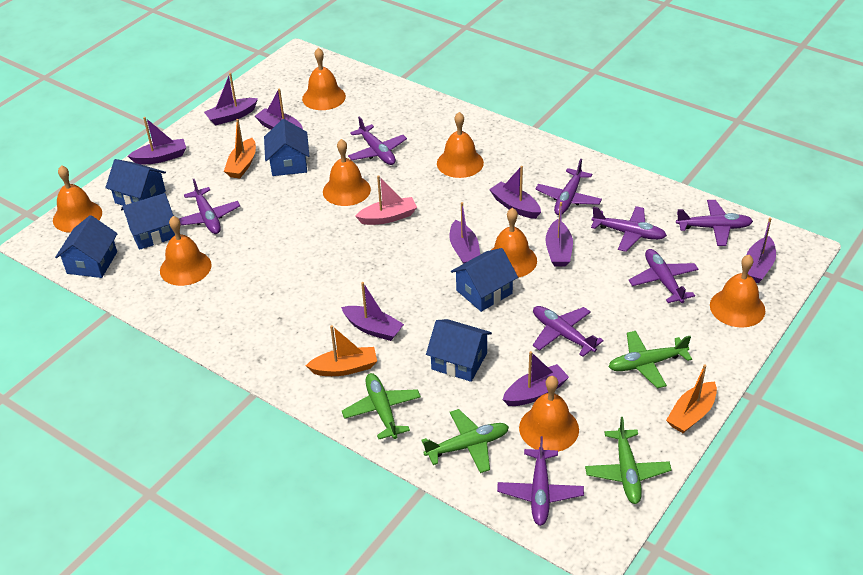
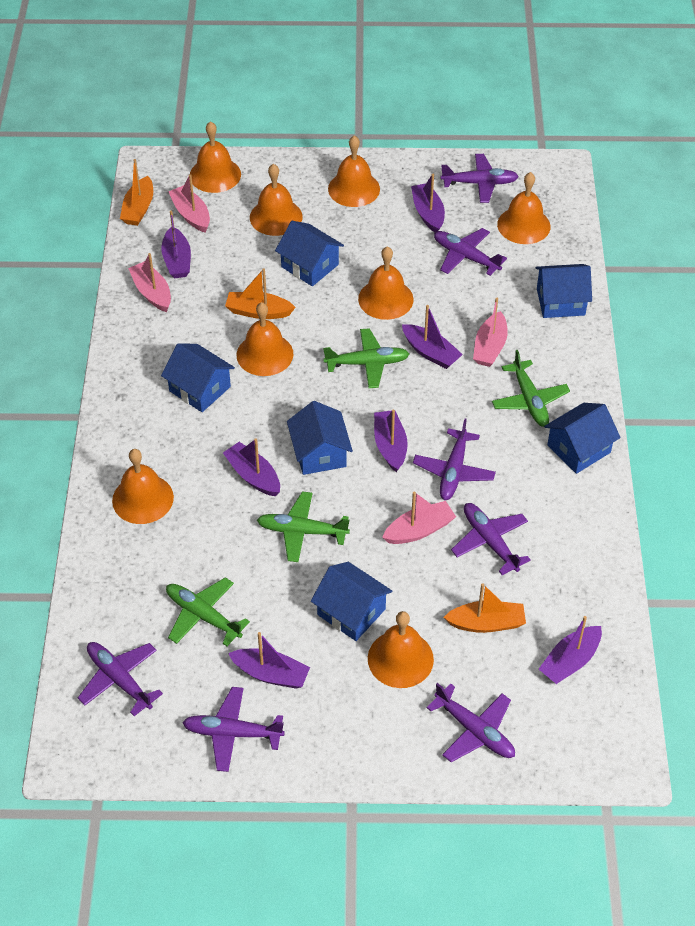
pink boat: 1 -> 4
purple boat: 9 -> 7
purple plane: 8 -> 7

